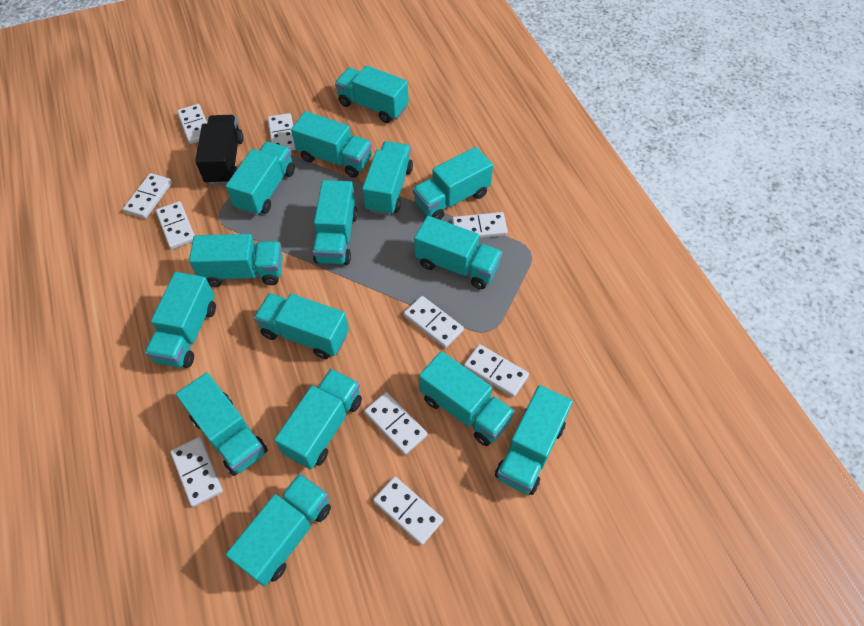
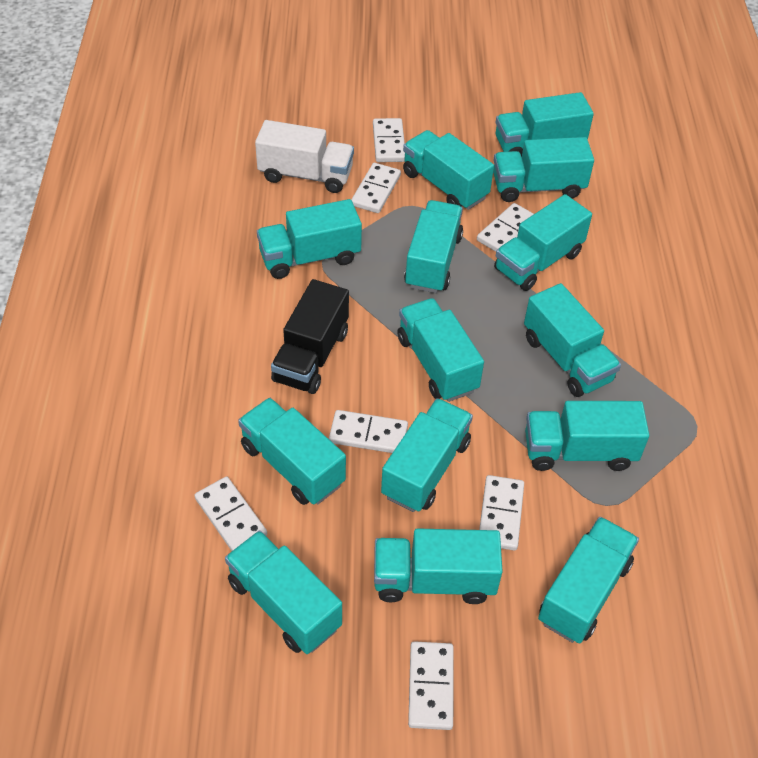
turquoise truck: 15 -> 14
white domino: 10 -> 7
white truck: 0 -> 1

